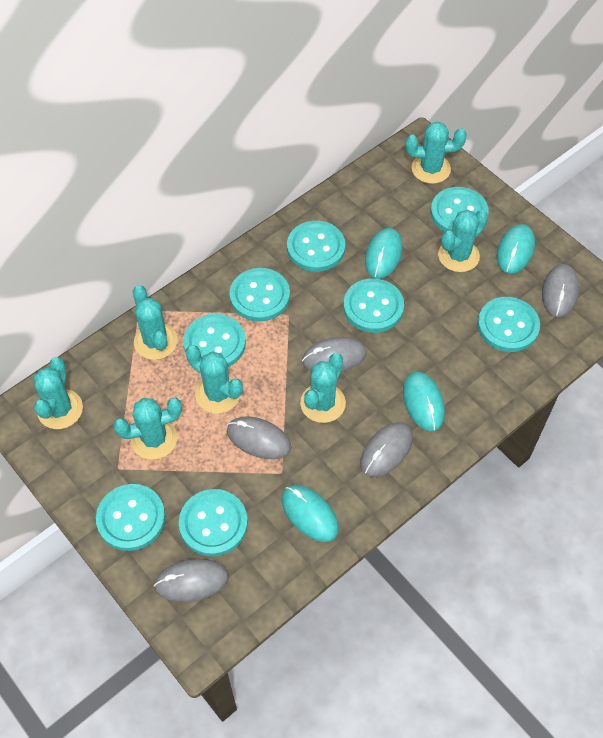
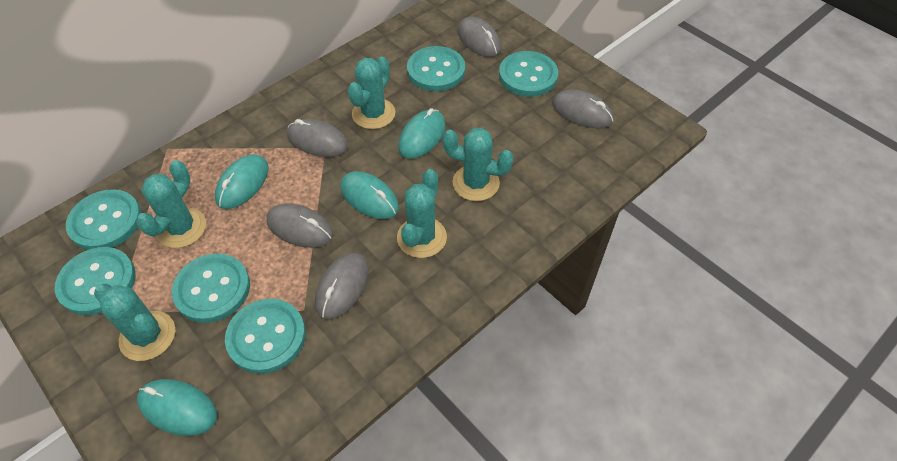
turquoise button: 8 -> 6
turquoise cactus: 7 -> 5

